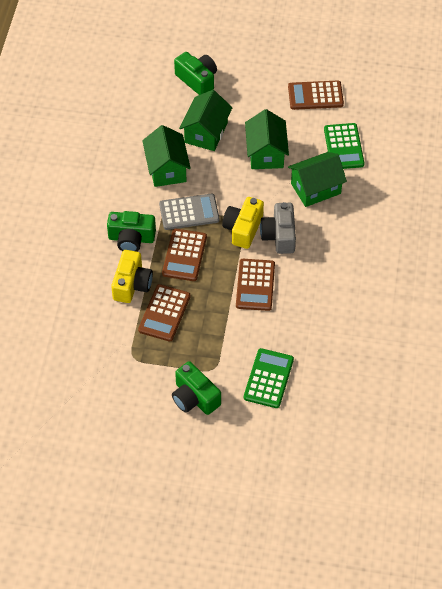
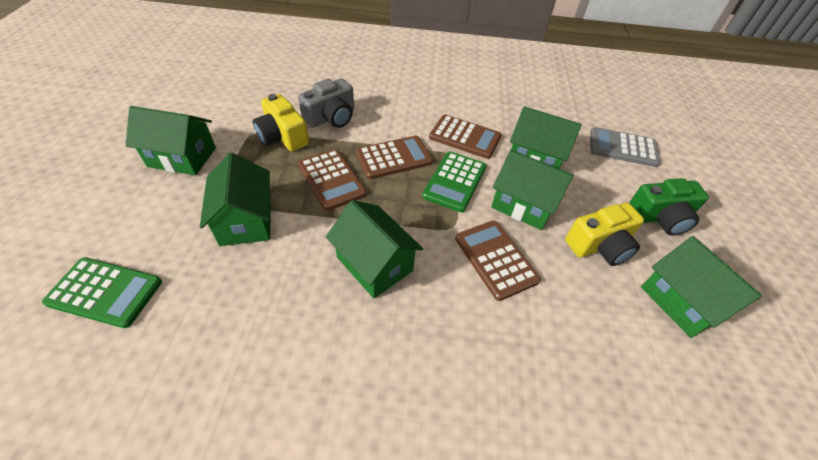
green camera: 3 -> 1
green house: 4 -> 6

